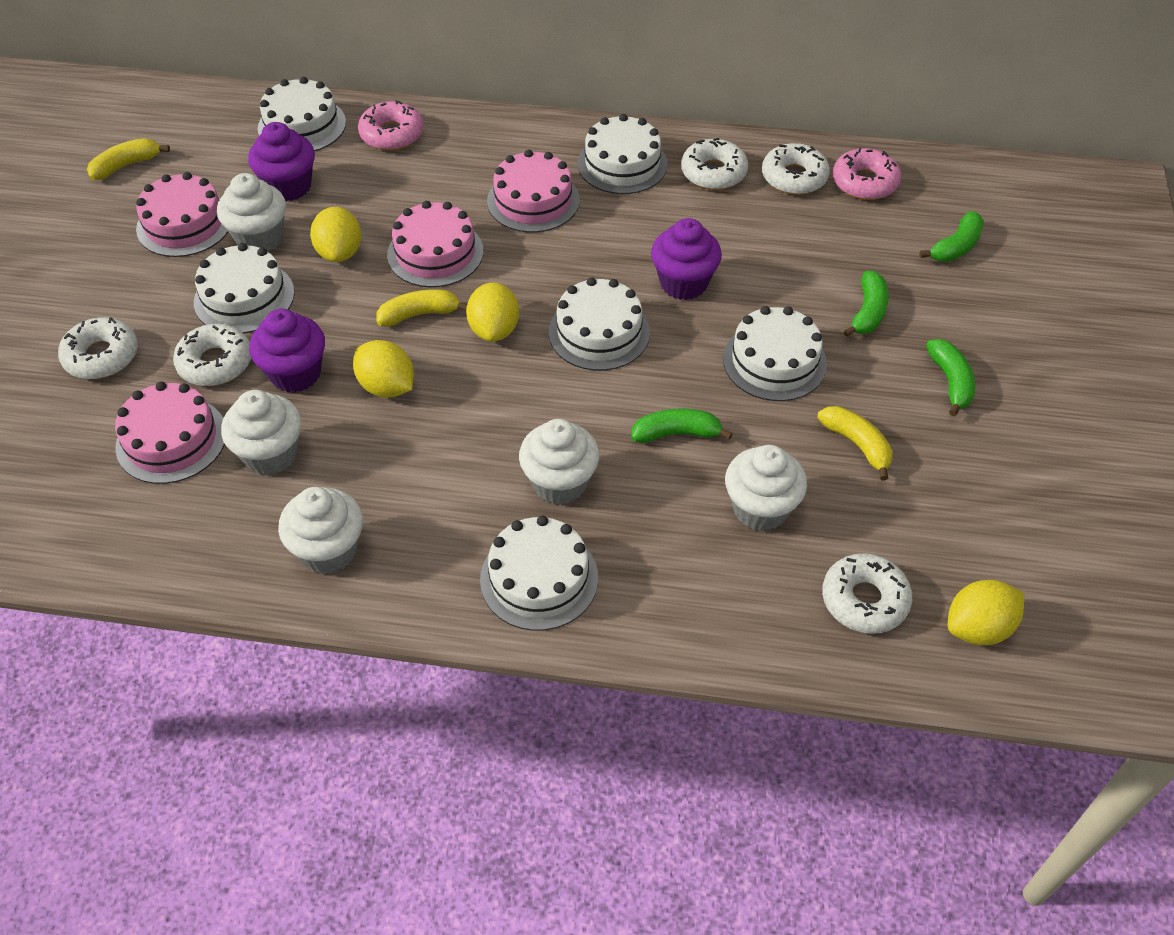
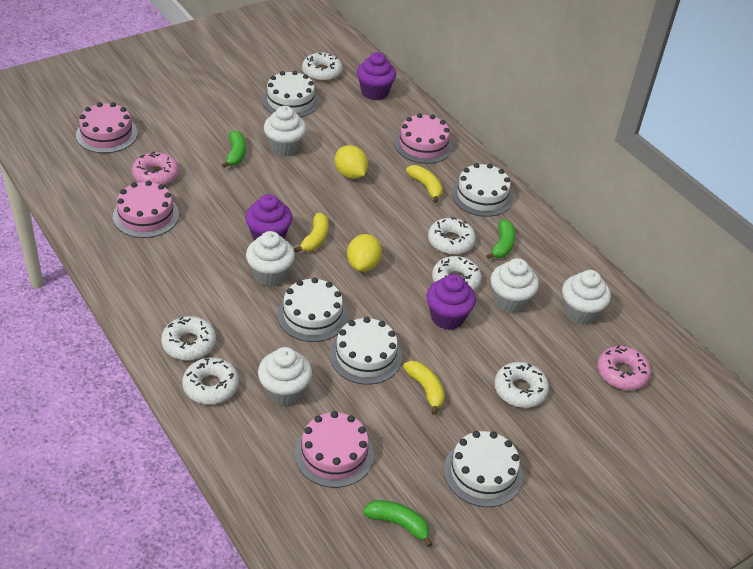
green banana: 4 -> 3
white cake: 6 -> 5
white donut: 5 -> 6
yellow lemon: 4 -> 2

